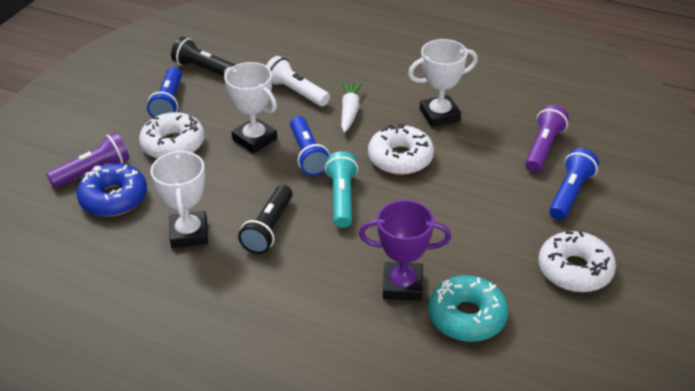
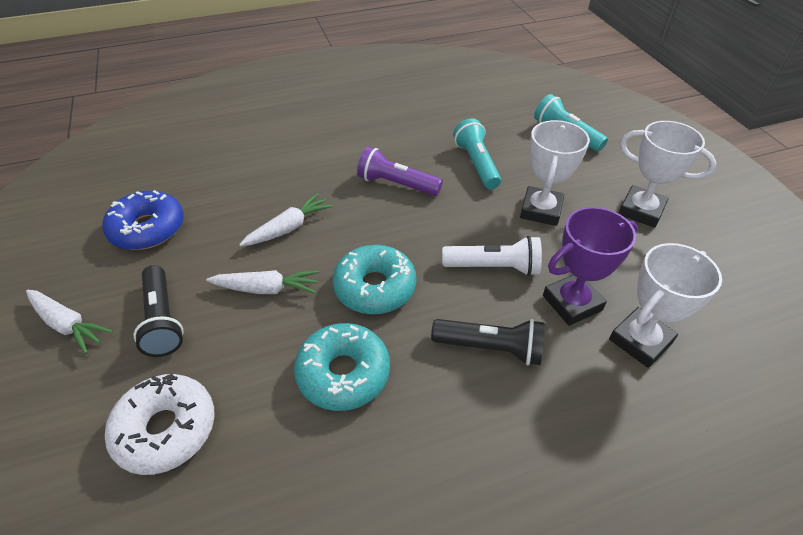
blue flashlight: 3 -> 0
purple flashlight: 2 -> 1
turquoise donut: 1 -> 2
turquoise flashlight: 1 -> 2
white carrot: 1 -> 3
white donut: 3 -> 1

